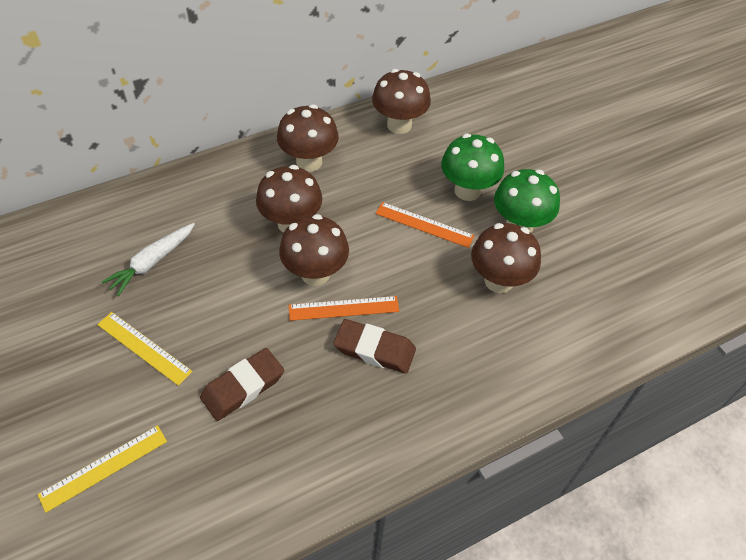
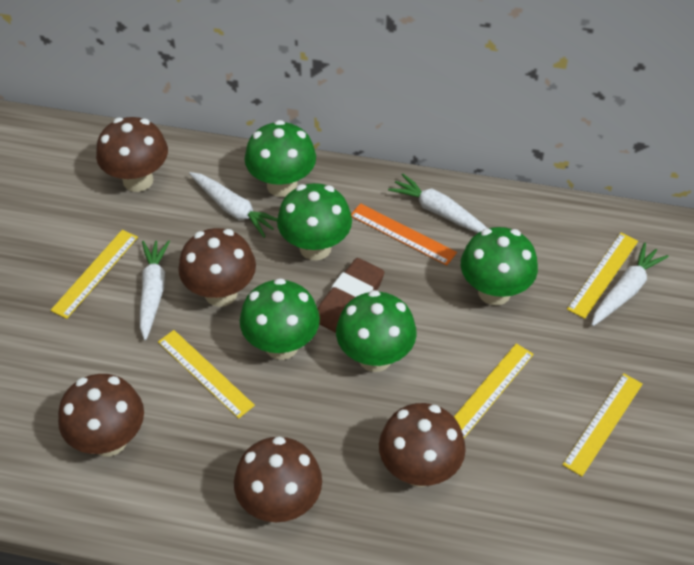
brown eraser: 2 -> 1
green mushroom: 2 -> 5
orange ruler: 2 -> 1
white carrot: 1 -> 4
yellow ruler: 2 -> 5

